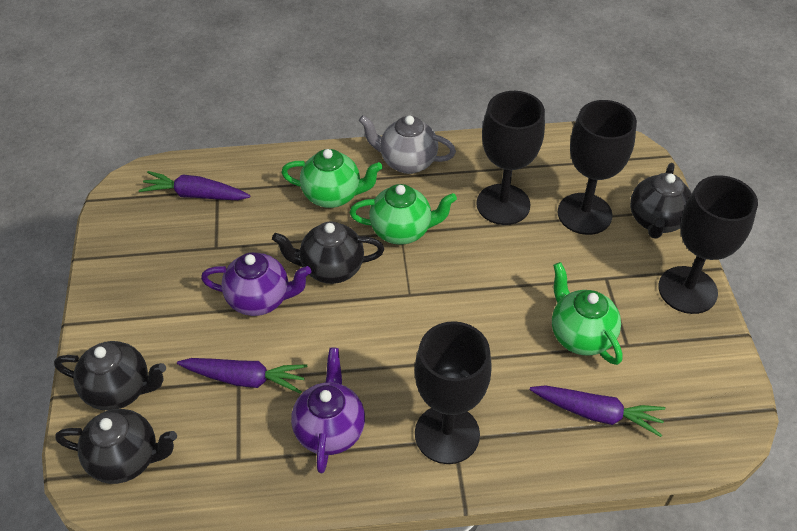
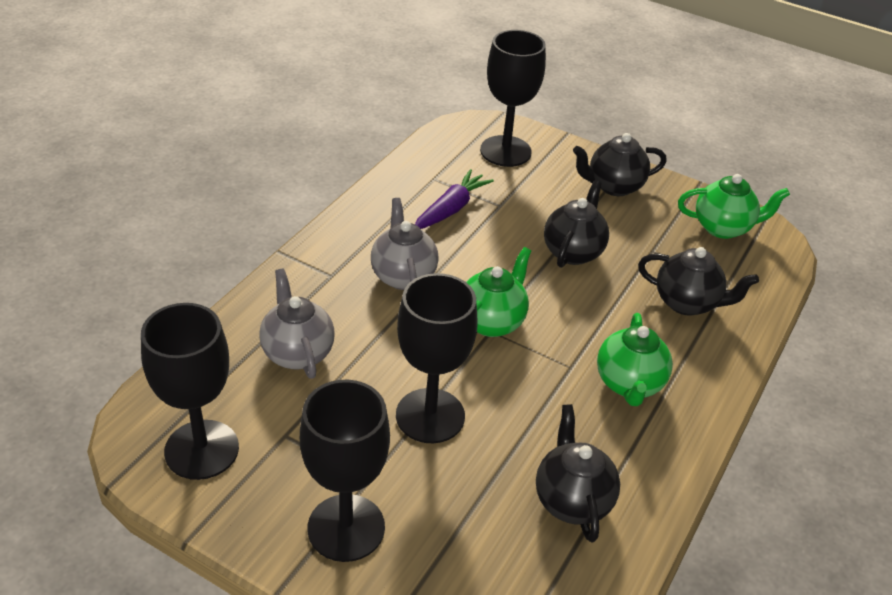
grey teapot: 1 -> 2
purple carrot: 3 -> 1
purple teapot: 2 -> 0

